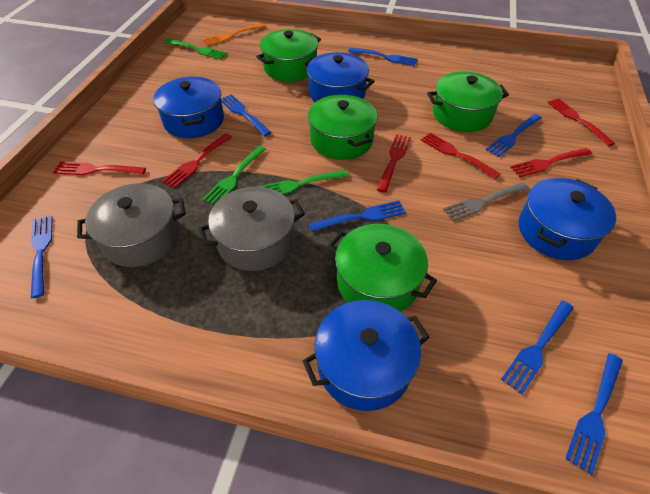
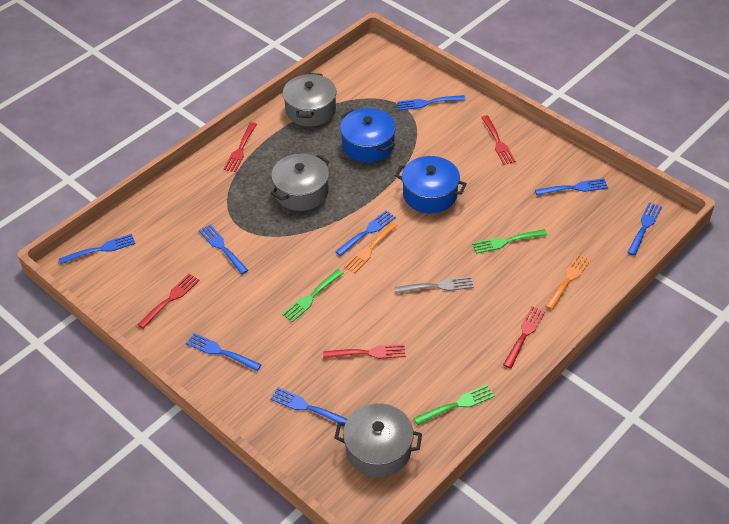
blue fork: 7 -> 8
blue pot: 4 -> 2
green pot: 4 -> 0
grey pot: 2 -> 3
orange fork: 1 -> 2
red fork: 6 -> 5

